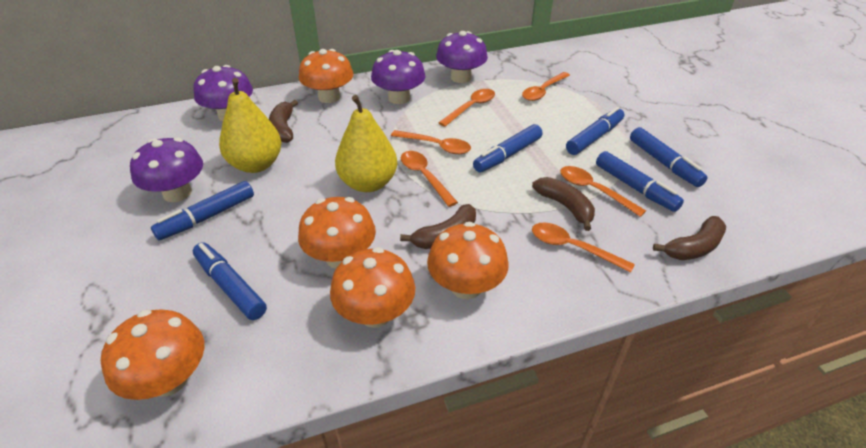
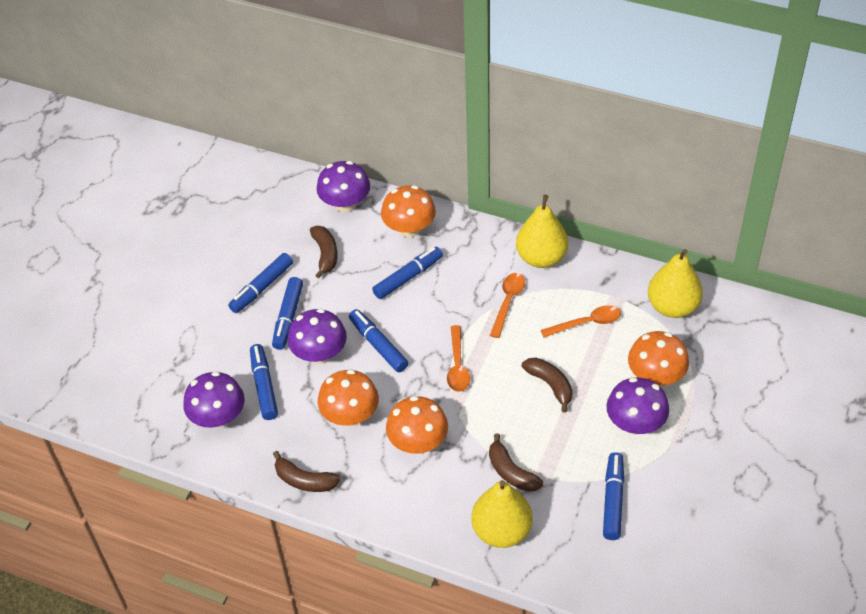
orange mushroom: 5 -> 4
orange spoon: 6 -> 3
yellow pear: 2 -> 3

